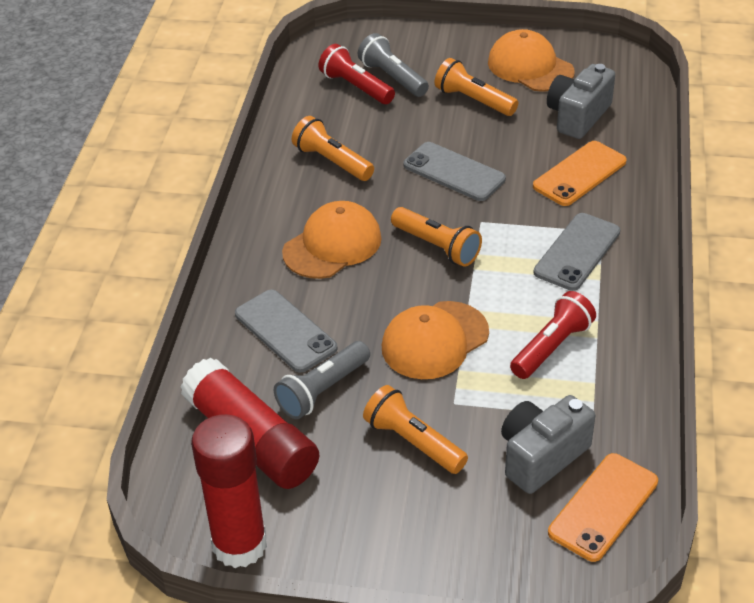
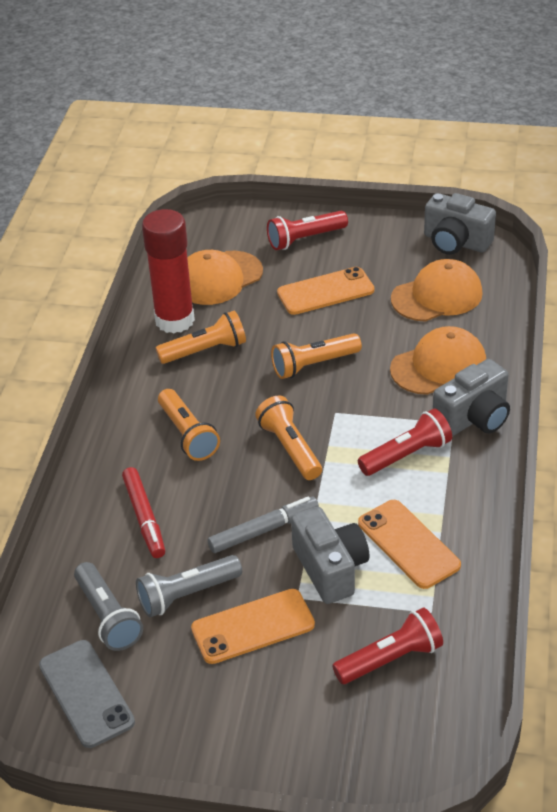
grey camera: 2 -> 3
grey marker: 0 -> 1
grey phone: 3 -> 1
orange phone: 2 -> 3
red flashlight: 2 -> 3
red glue stick: 2 -> 1
red marker: 0 -> 1

